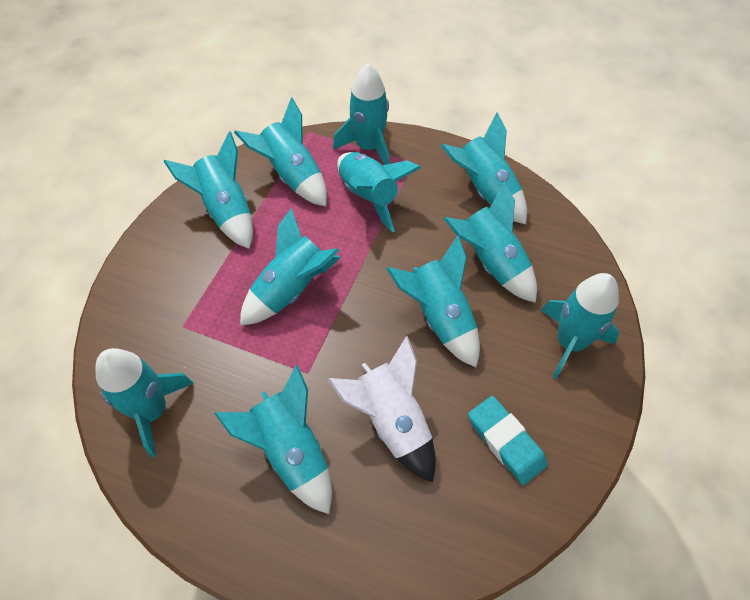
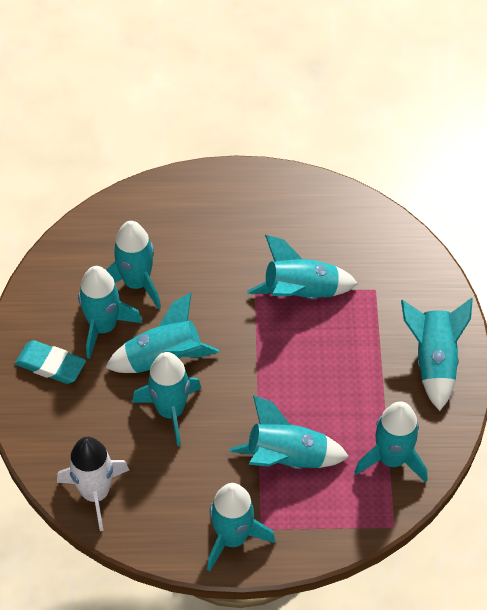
turquoise rocket: 11 -> 9

